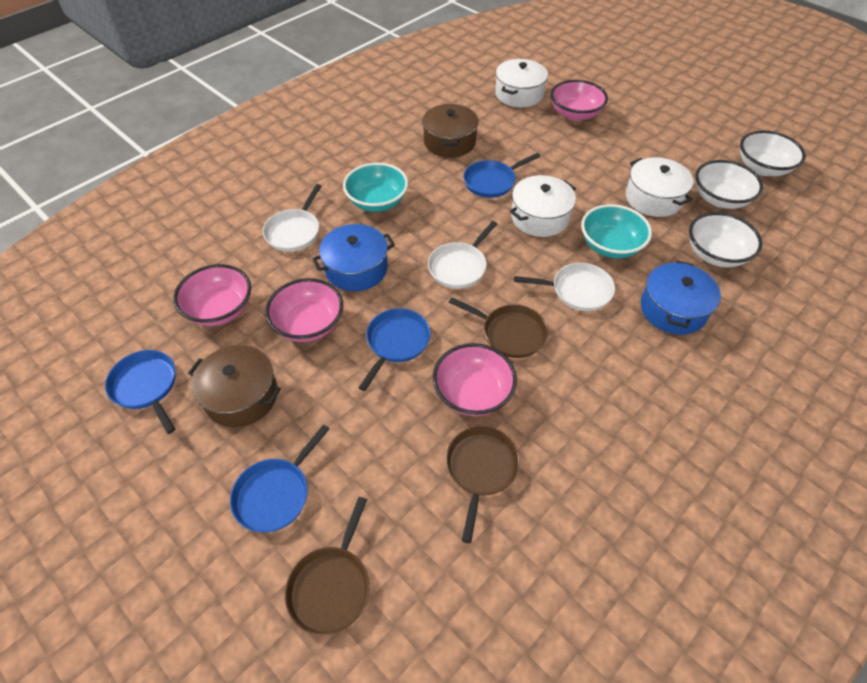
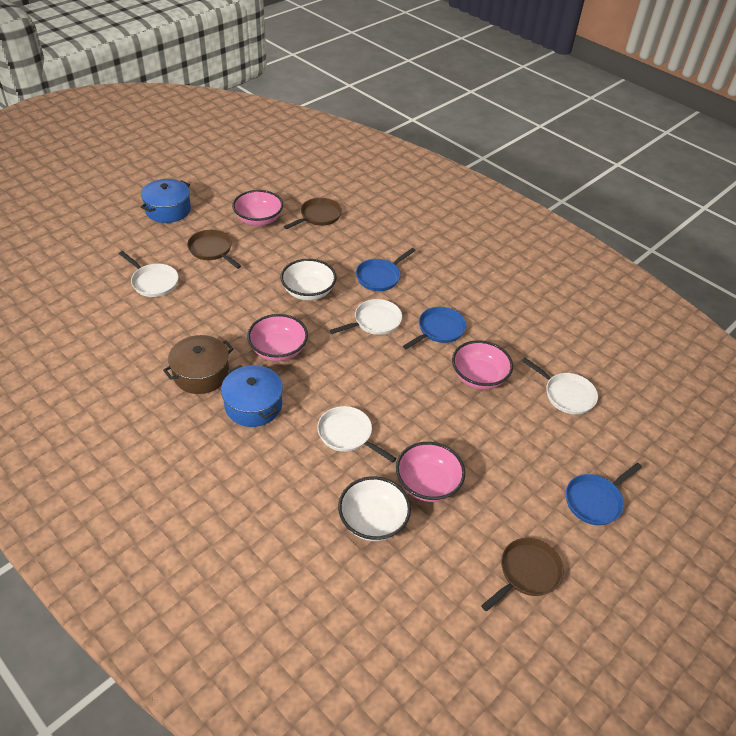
blue pan: 4 -> 3
brown pot: 2 -> 1
turquoise bowl: 2 -> 0
white bowl: 3 -> 2
white pan: 3 -> 4
white pot: 3 -> 0

